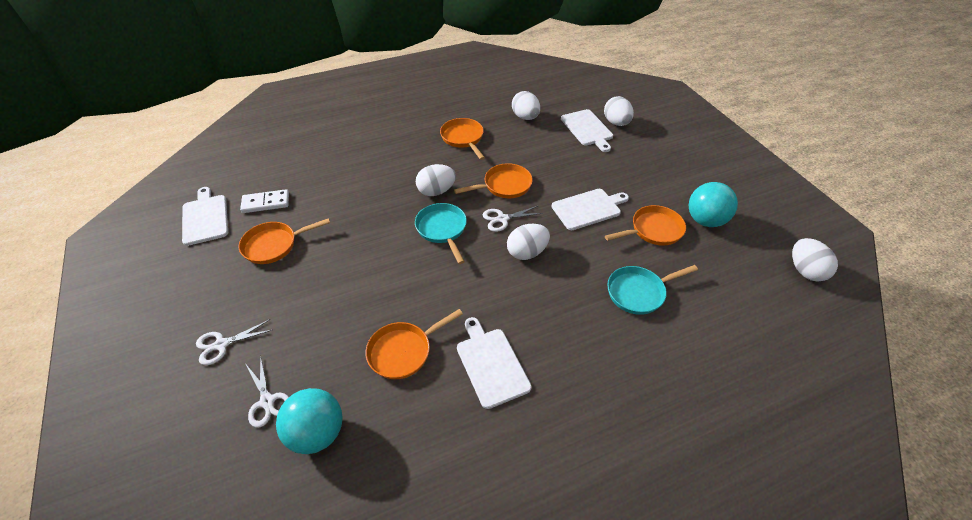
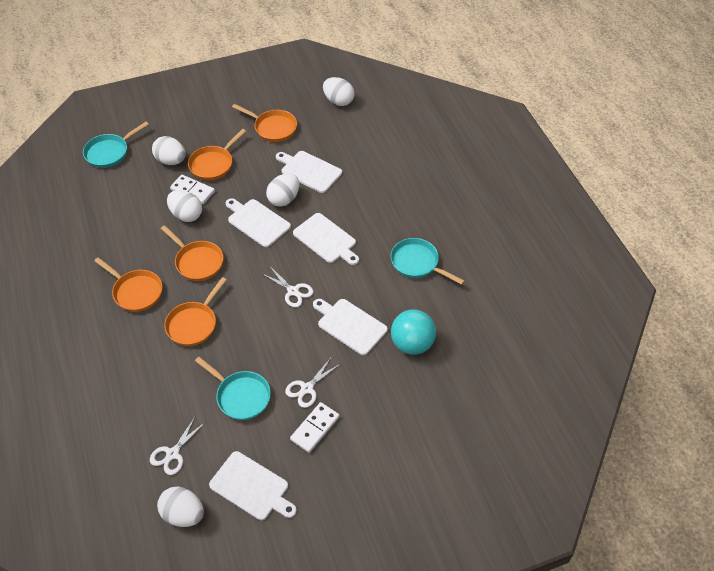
turquoise ball: 2 -> 1
turquoise pan: 2 -> 3
white cutting board: 4 -> 5
white domino: 1 -> 2

